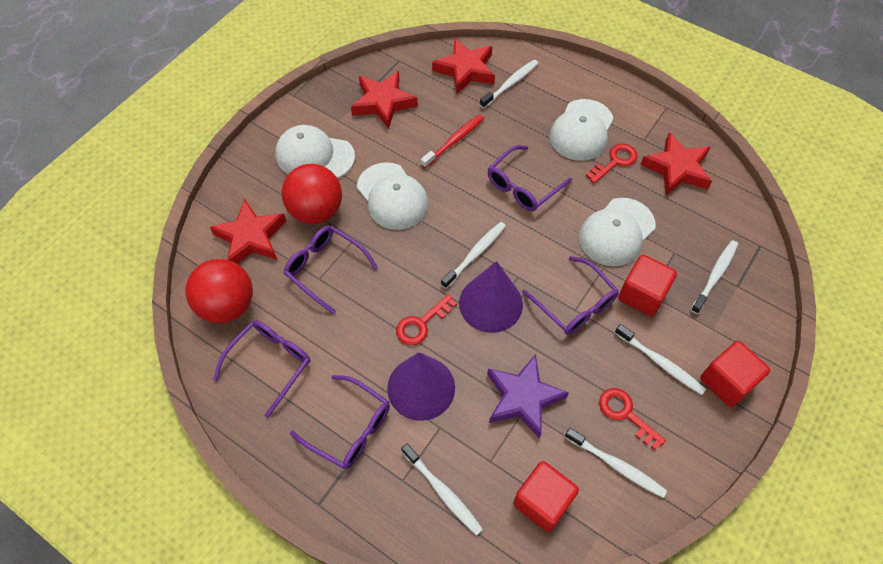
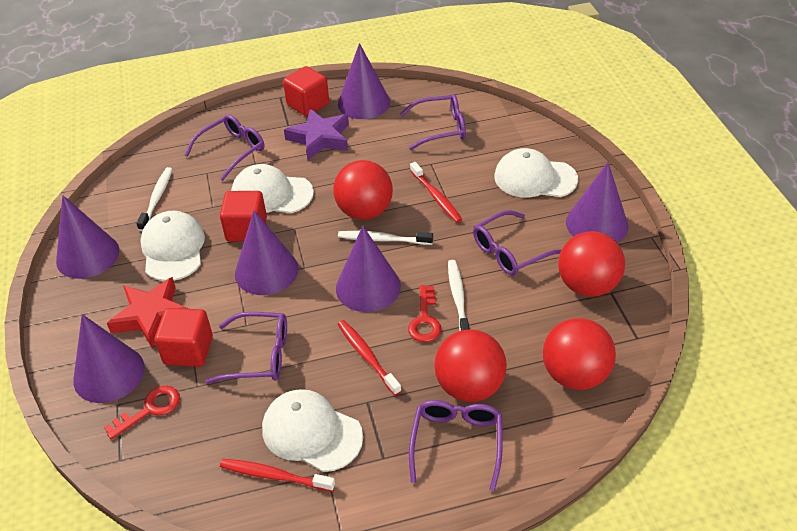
purple cone: 2 -> 6
red ball: 2 -> 4
red key: 3 -> 2
red star: 4 -> 1
red toothbrush: 1 -> 3
white toothbrush: 6 -> 3

